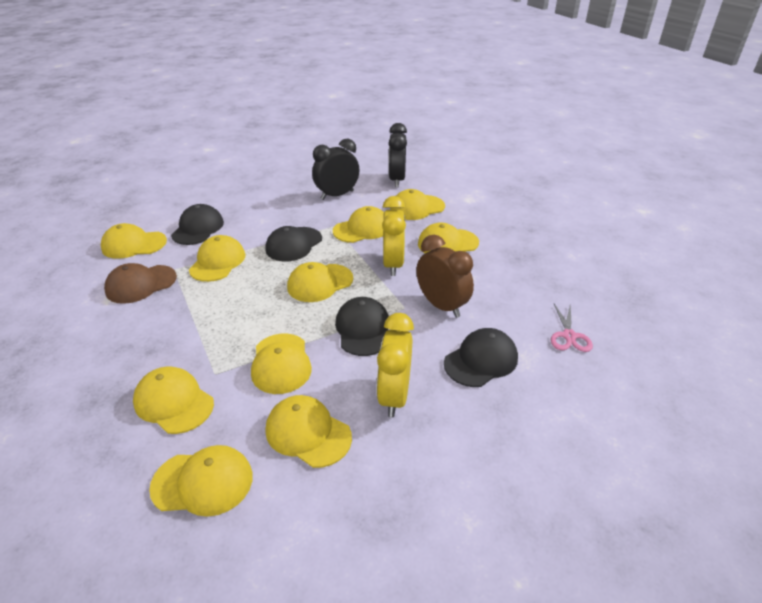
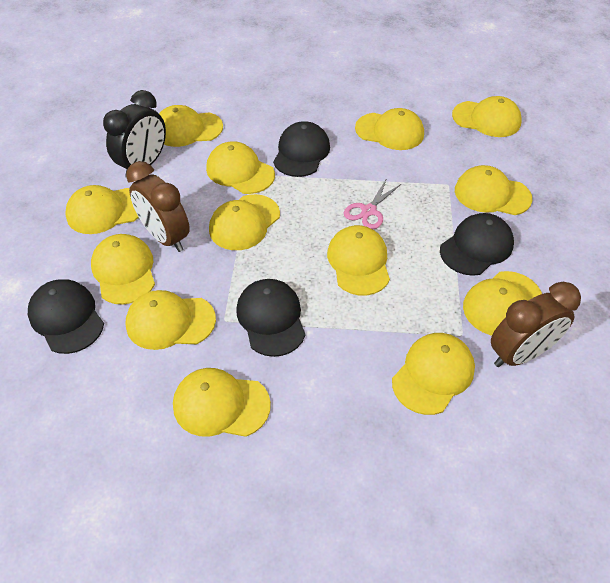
black clock: 2 -> 1
brown cap: 1 -> 0
brown clock: 1 -> 2
yellow cap: 10 -> 13
yellow clock: 2 -> 0

